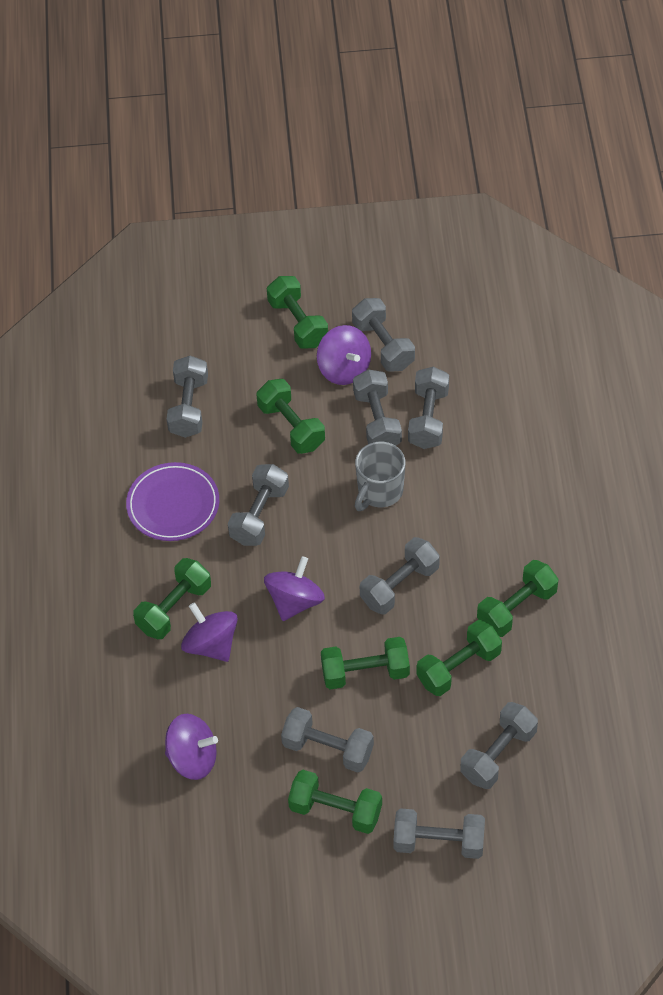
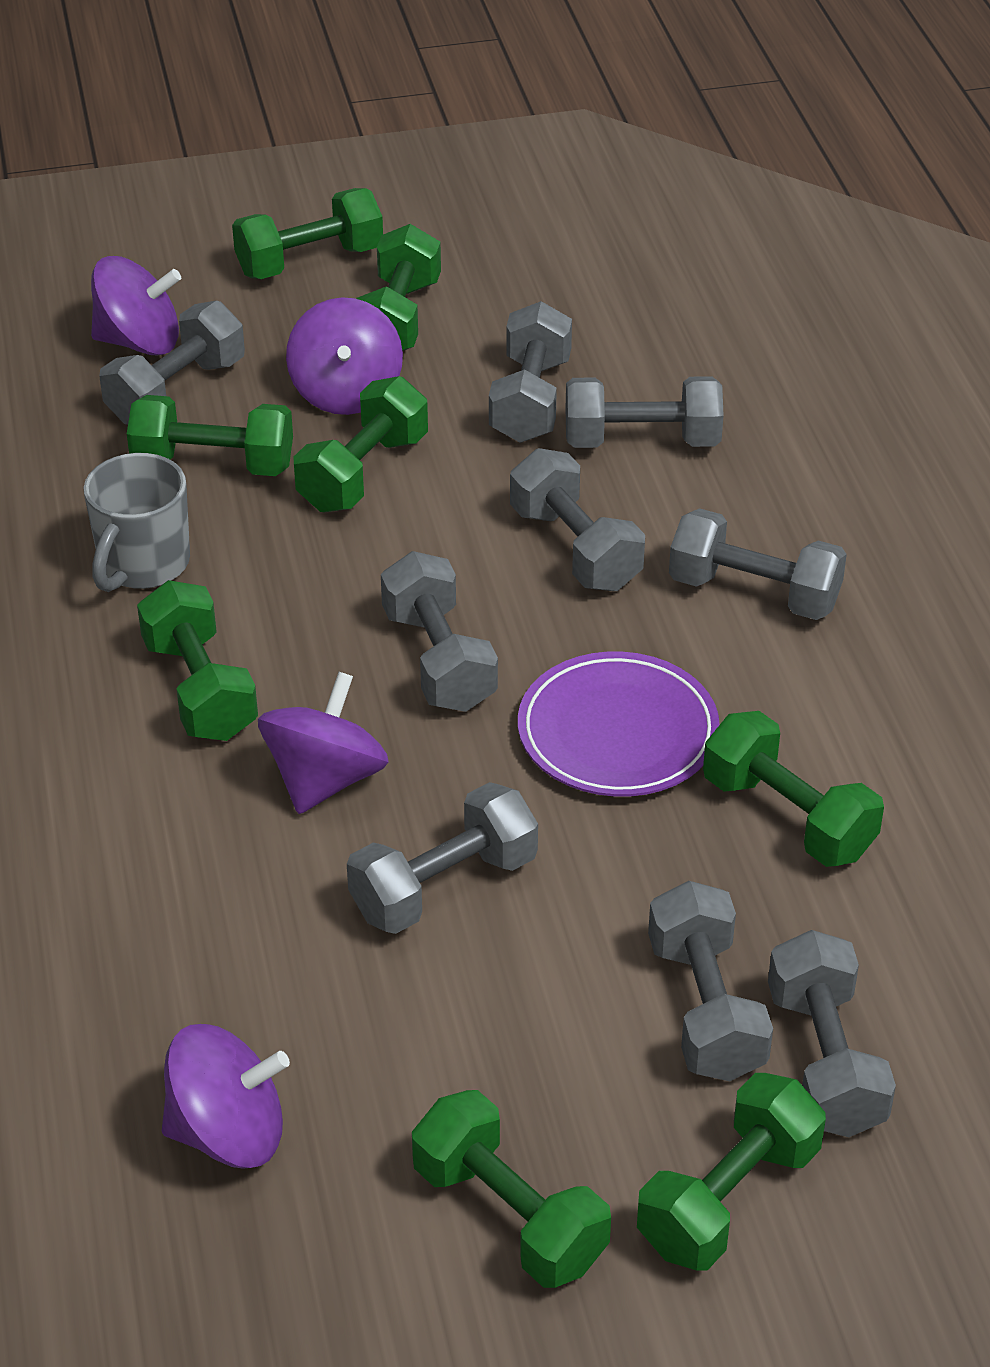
green dumbbell: 7 -> 8

